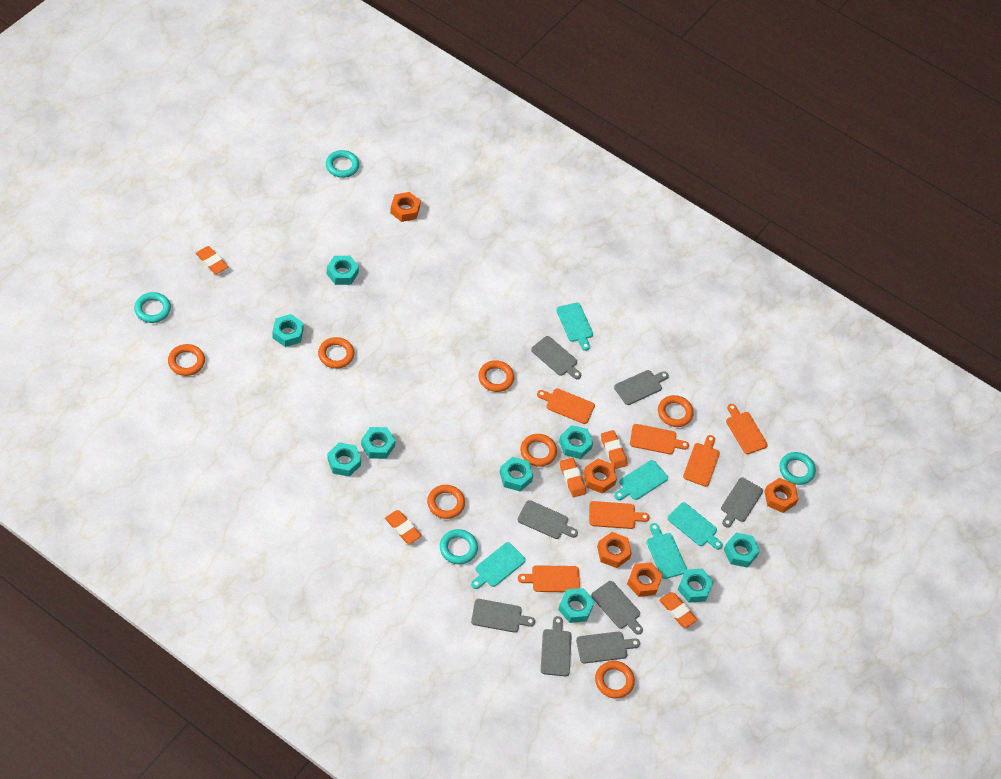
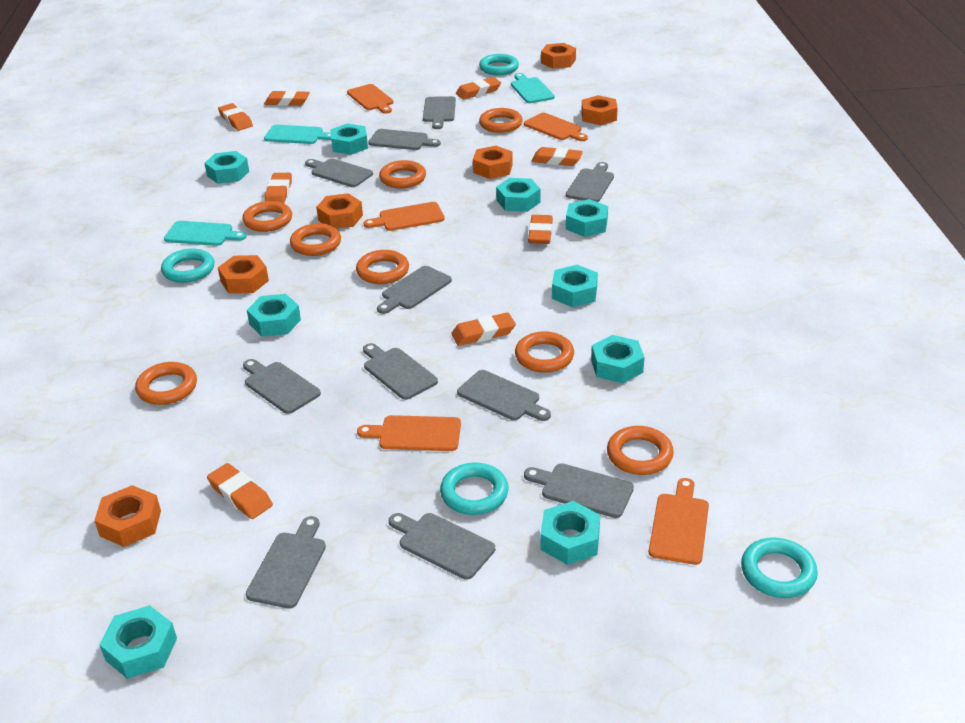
grey cutting board: 8 -> 11
orange cutting board: 6 -> 5
orange eraser: 5 -> 8
orange nut: 5 -> 6
orange ring: 7 -> 8
turquoise cutting board: 5 -> 3

